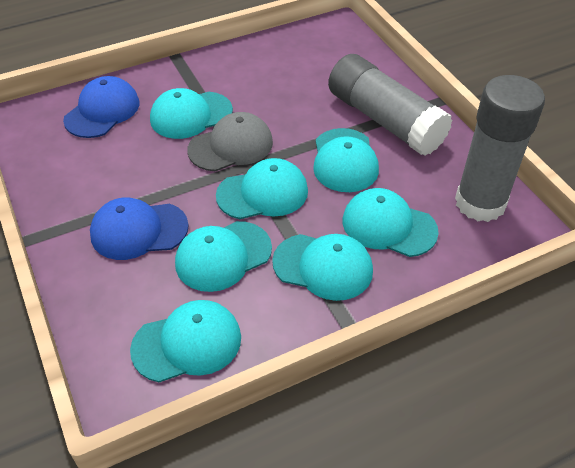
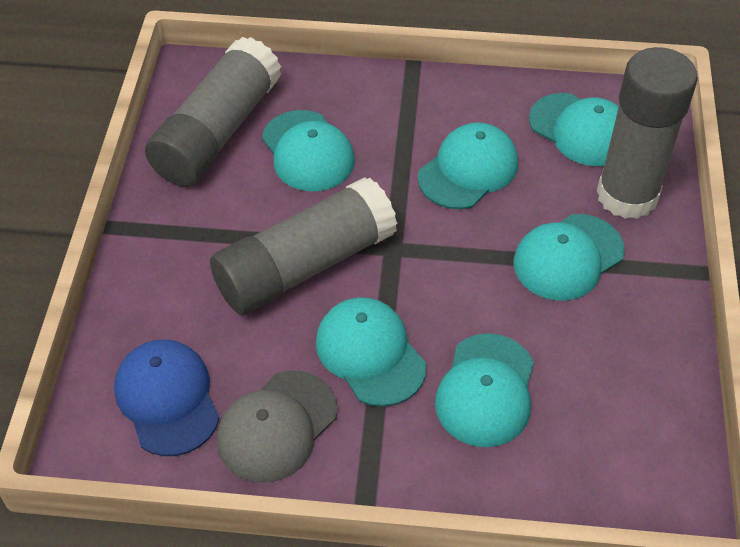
blue cap: 2 -> 1
grey glue stick: 2 -> 3
turquoise cap: 7 -> 6

